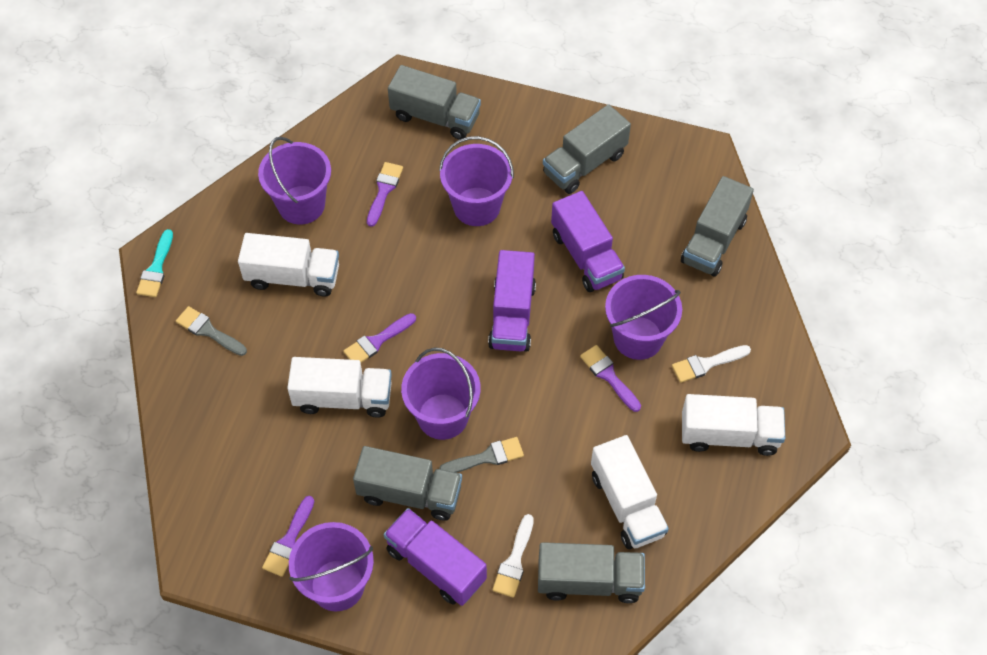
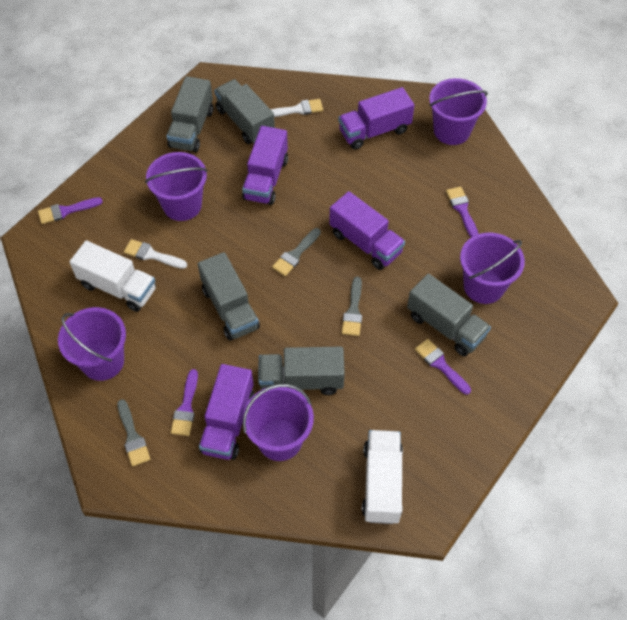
grey brush: 2 -> 3
purple truck: 3 -> 4
turquoise brush: 1 -> 0
white truck: 4 -> 2

